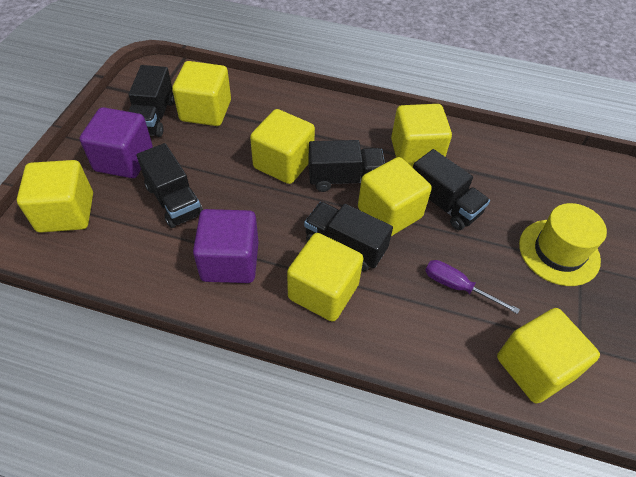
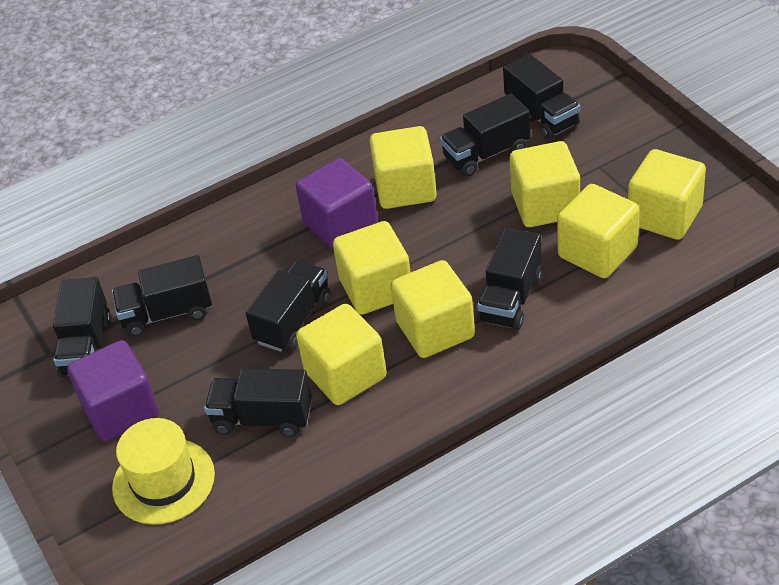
black truck: 5 -> 7
purple screwdriver: 1 -> 0

